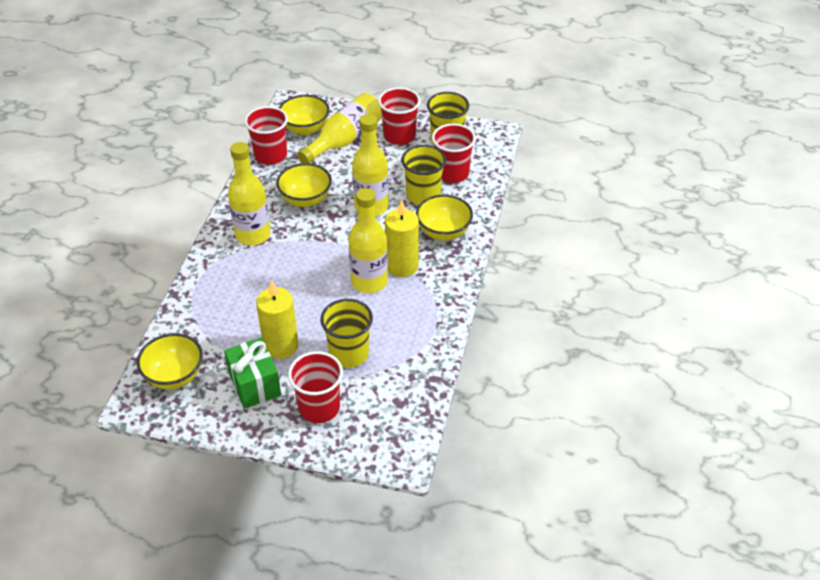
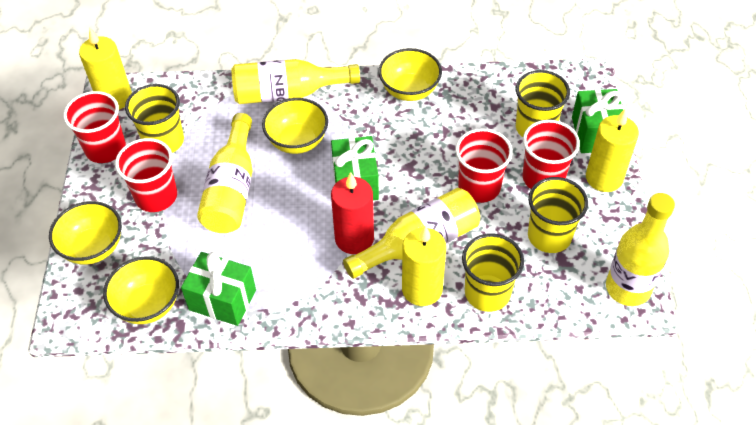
green gift: 1 -> 3
red candle: 0 -> 1
yellow candle: 2 -> 3
yellow cup: 3 -> 4

